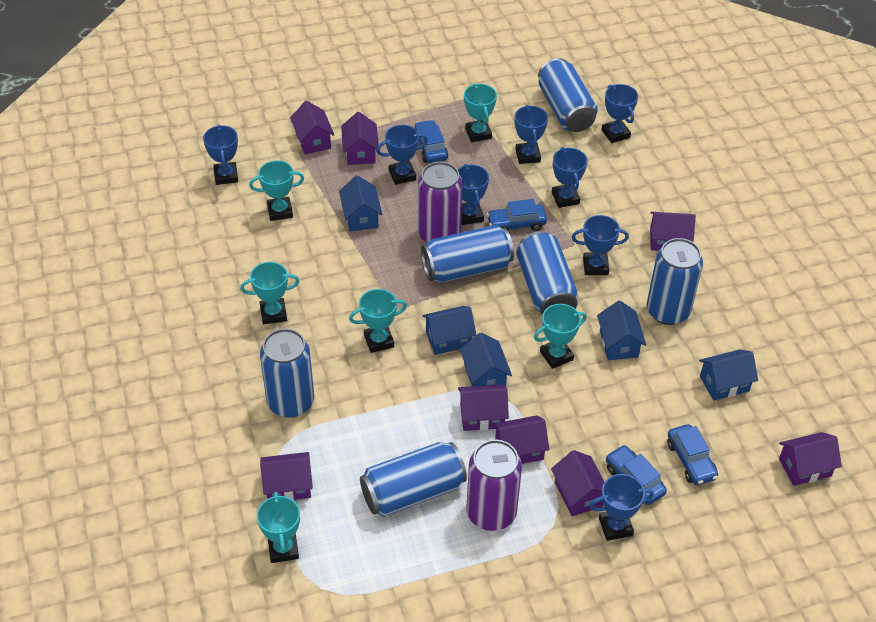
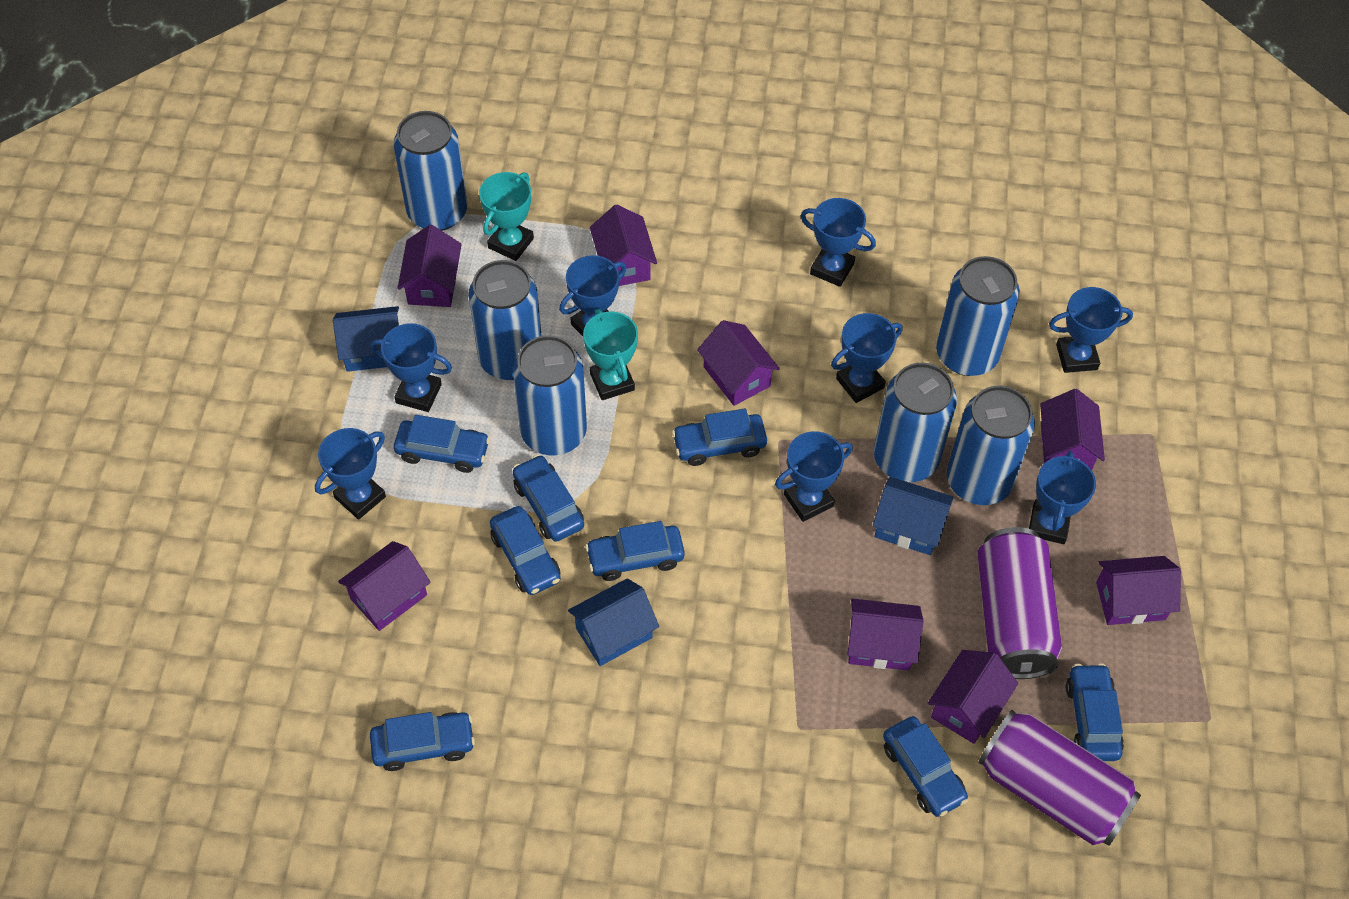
blue car: 4 -> 8
blue house: 5 -> 3
turquoise trophy: 6 -> 2

